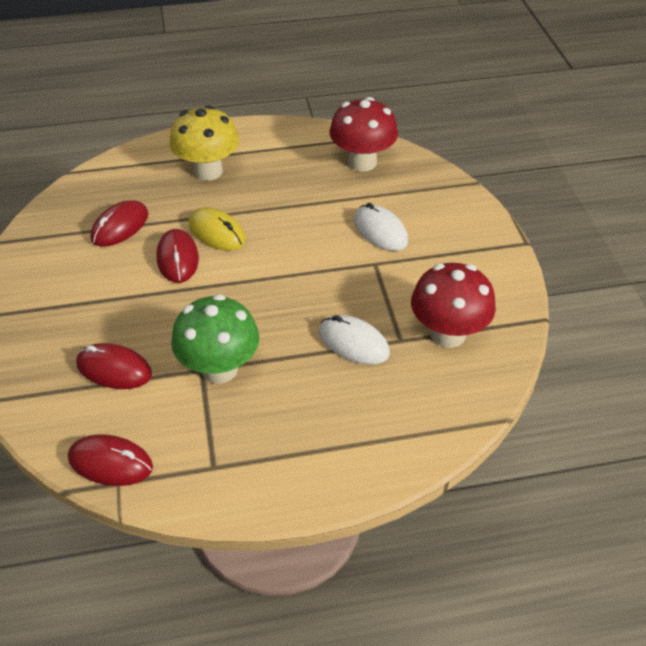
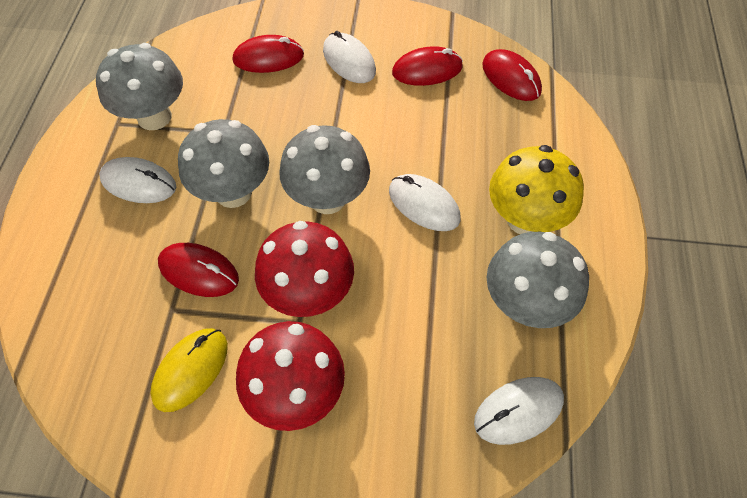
green mushroom: 1 -> 0
grey mushroom: 0 -> 4
white mouse: 2 -> 4

